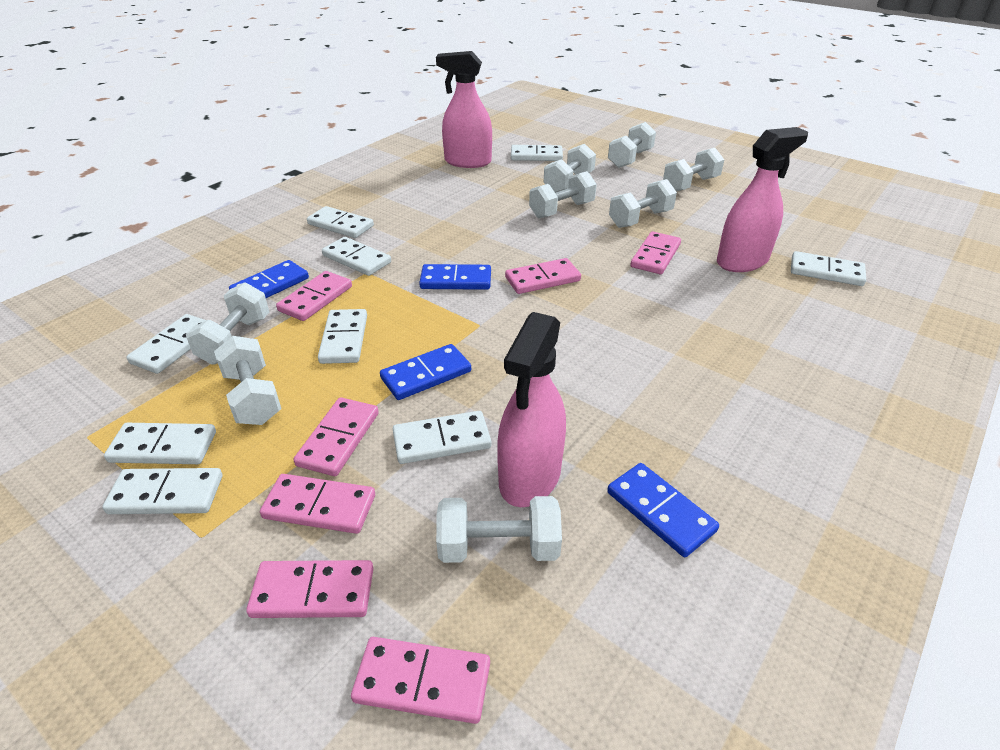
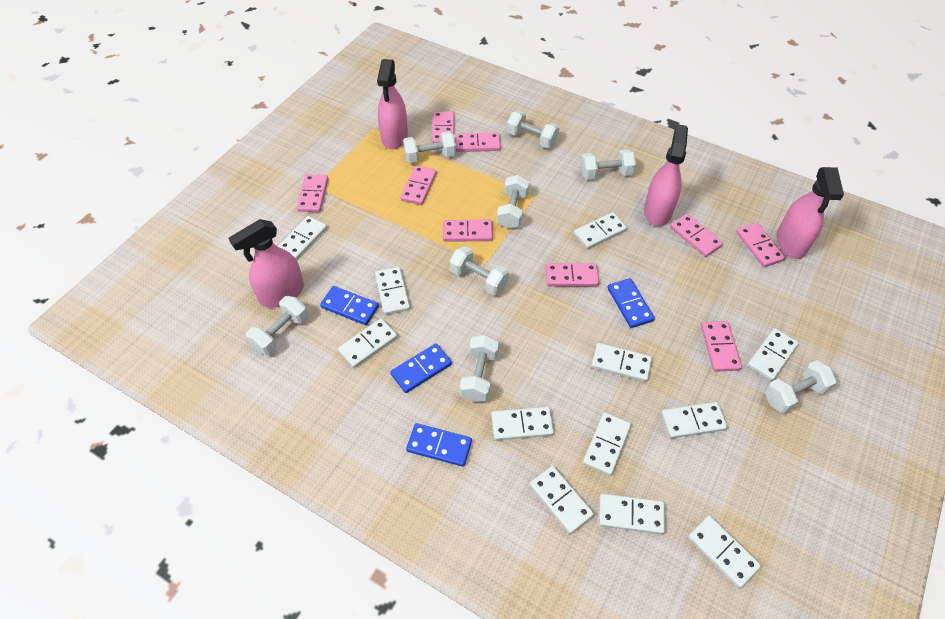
pink domino: 7 -> 9
pink spray bottle: 3 -> 4
white domino: 9 -> 12

